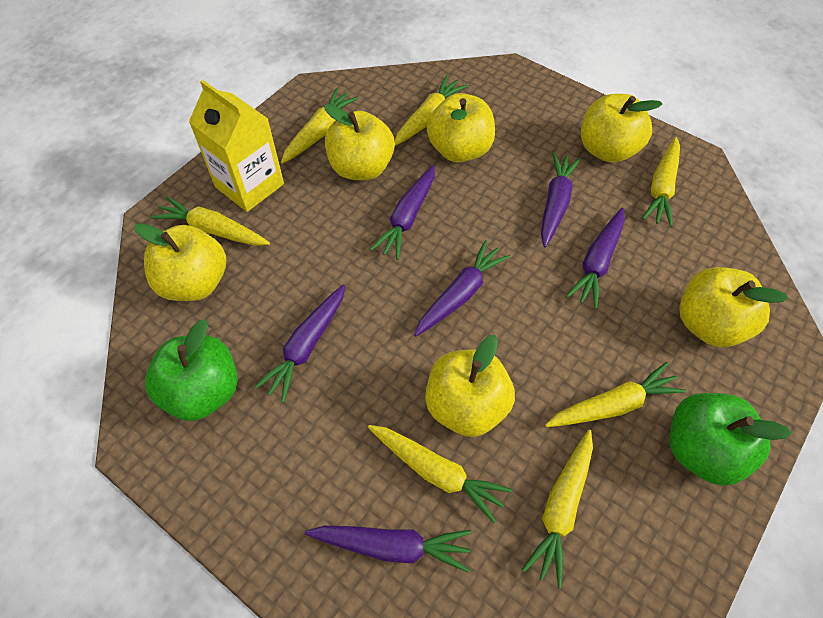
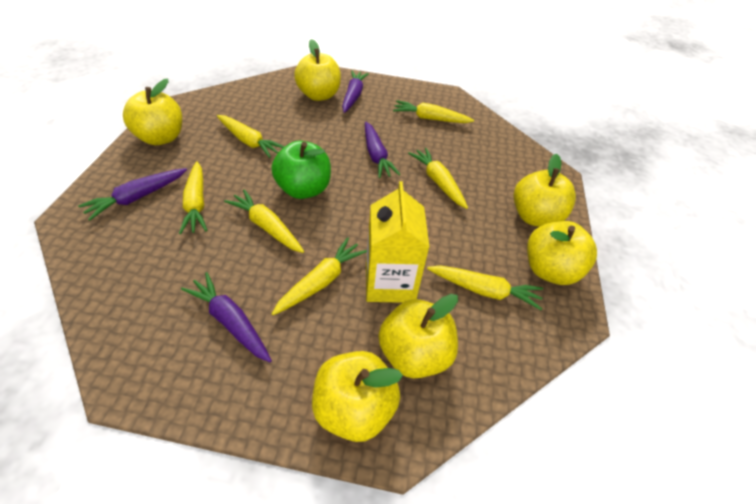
green apple: 2 -> 1
purple carrot: 6 -> 4

